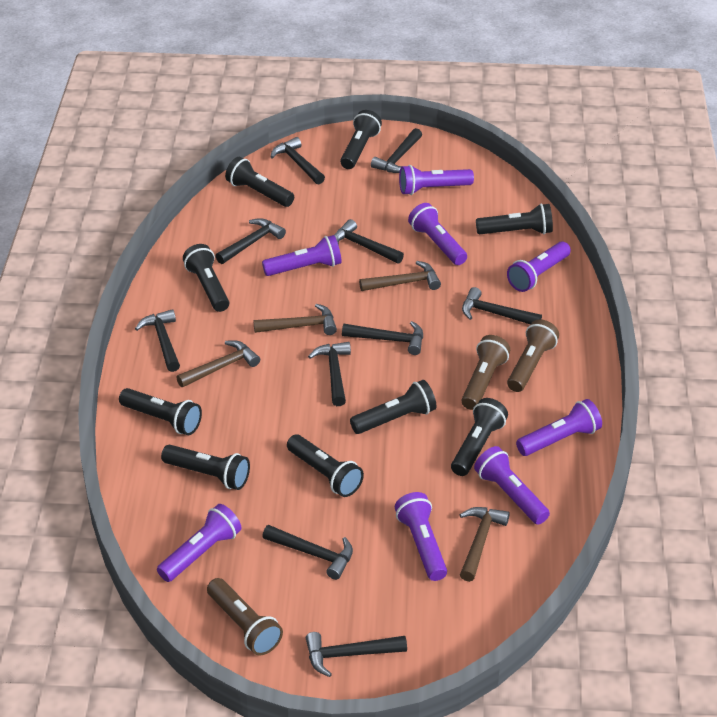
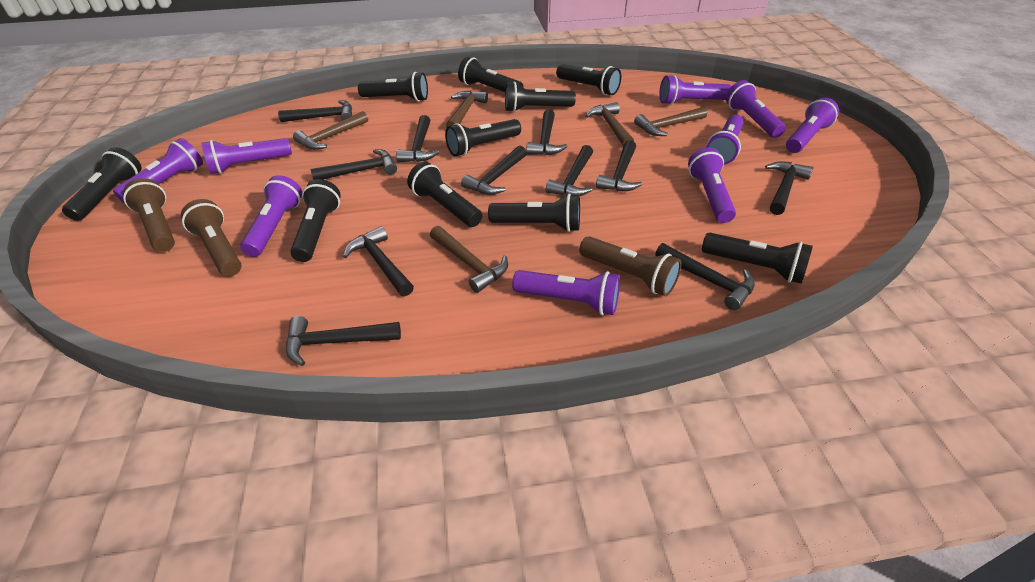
black flashlight: 9 -> 10
black hammer: 10 -> 11
brown hammer: 4 -> 5
purple flashlight: 8 -> 9

